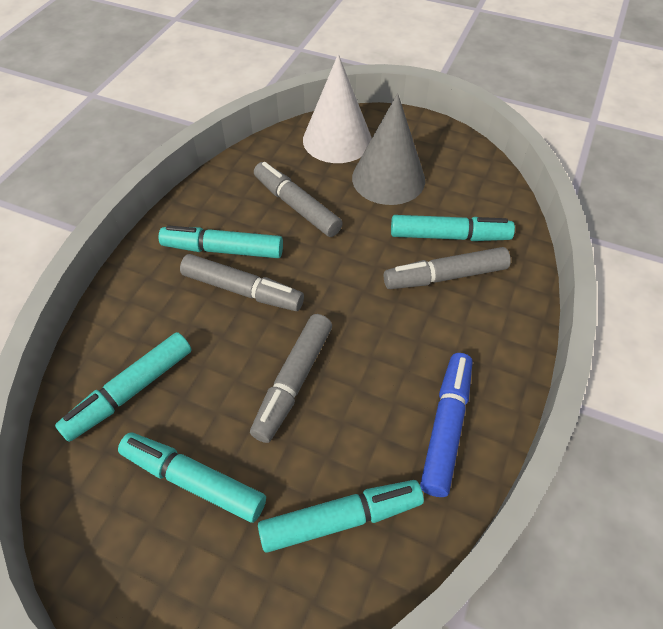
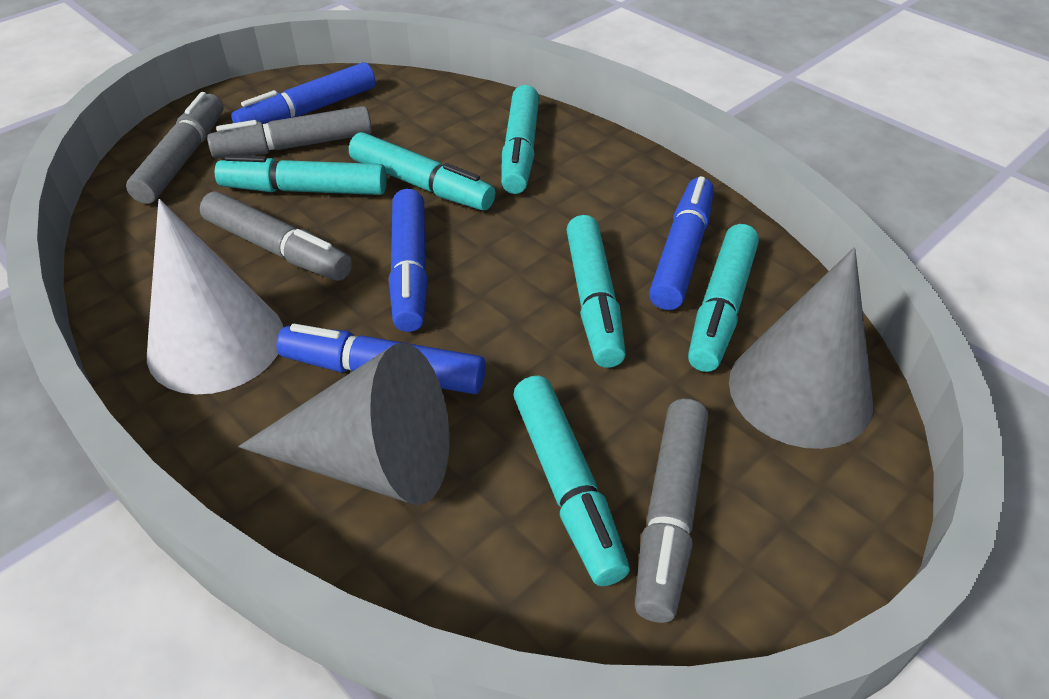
blue marker: 1 -> 4
grey cone: 1 -> 2
turquoise marker: 5 -> 6

